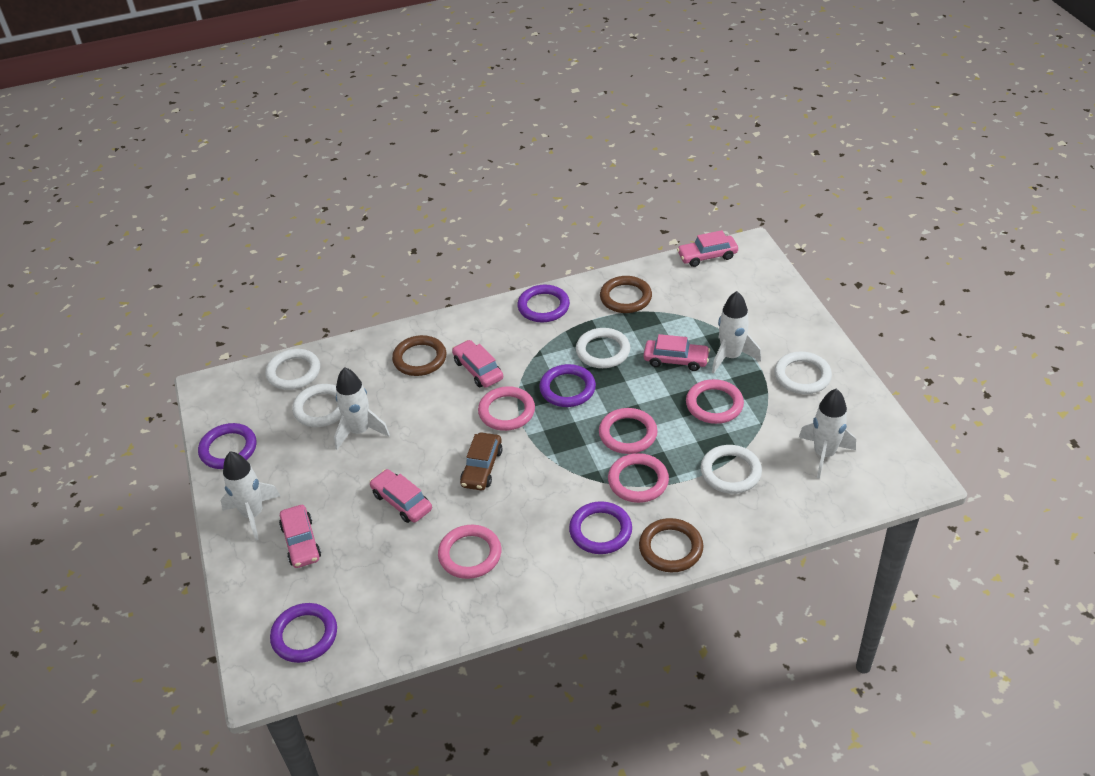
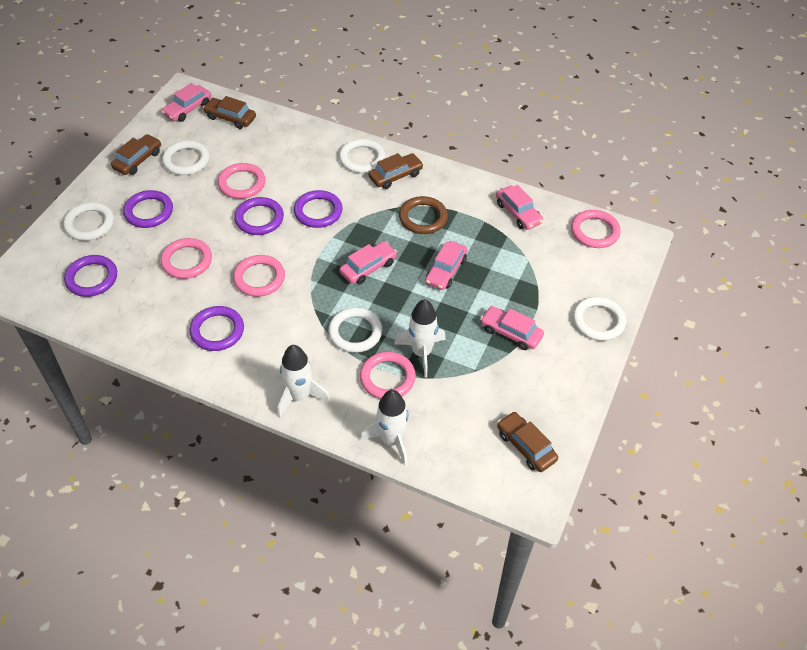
brown car: 1 -> 4
brown ring: 3 -> 1
white rocket: 4 -> 3

